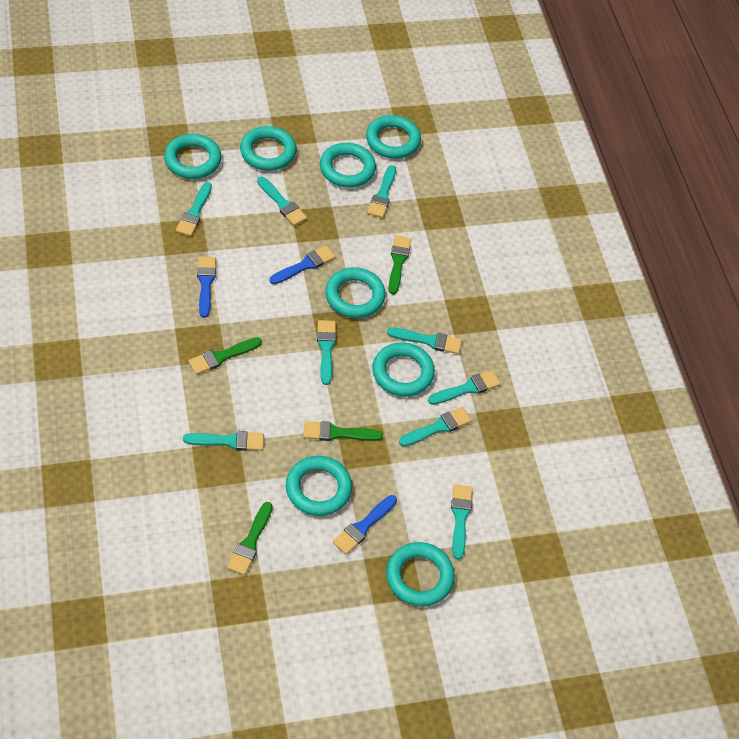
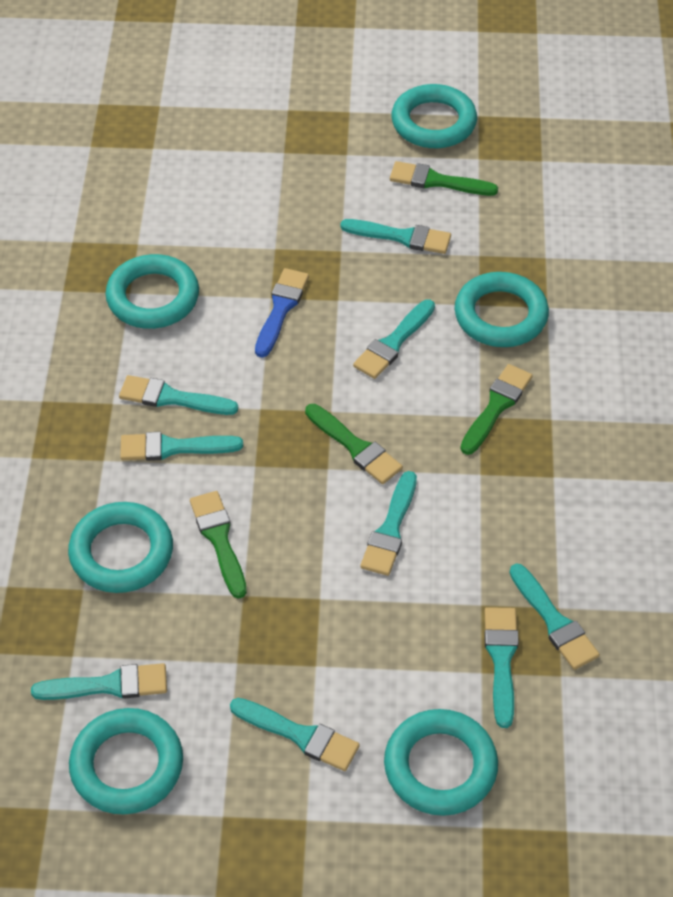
blue brush: 3 -> 1
turquoise ring: 8 -> 6

